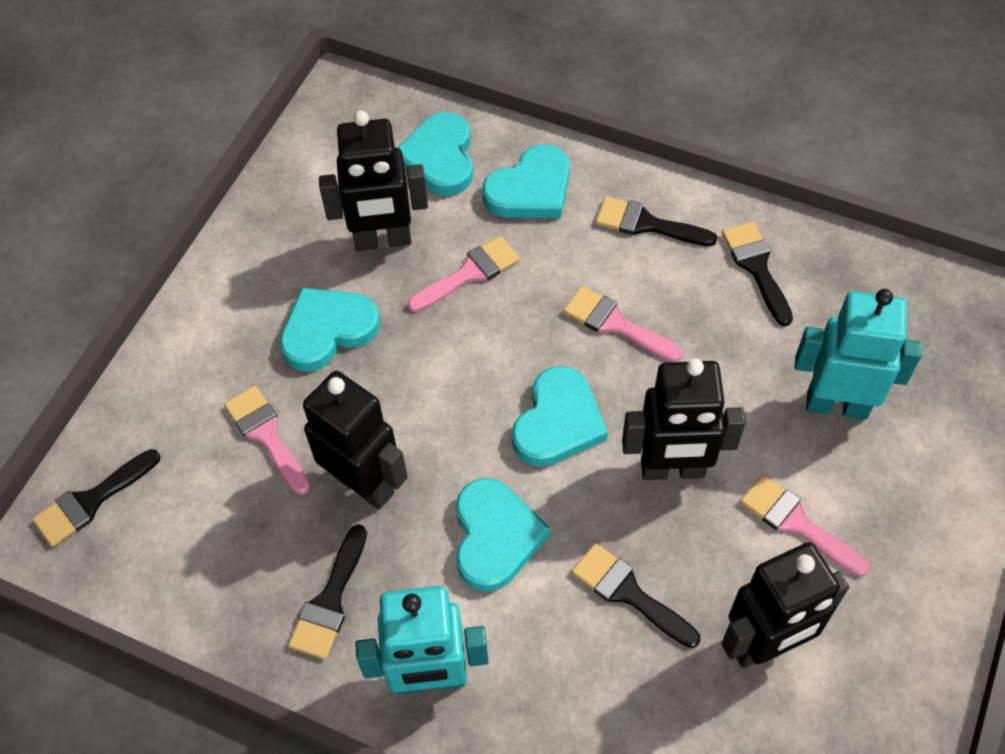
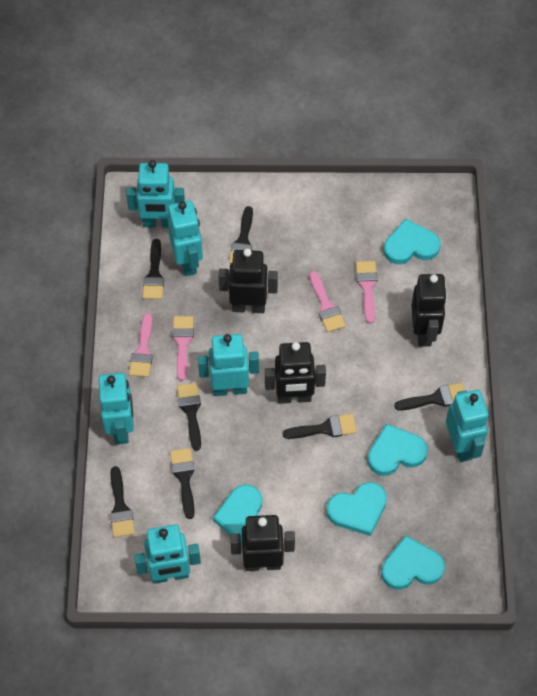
black brush: 5 -> 7
turquoise robot: 2 -> 6

